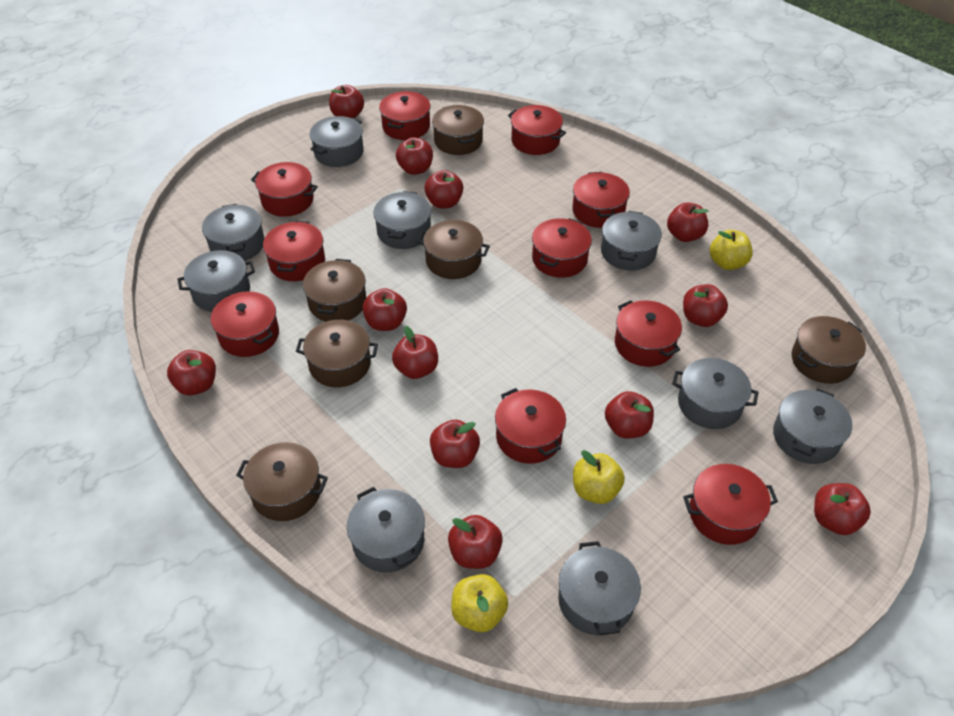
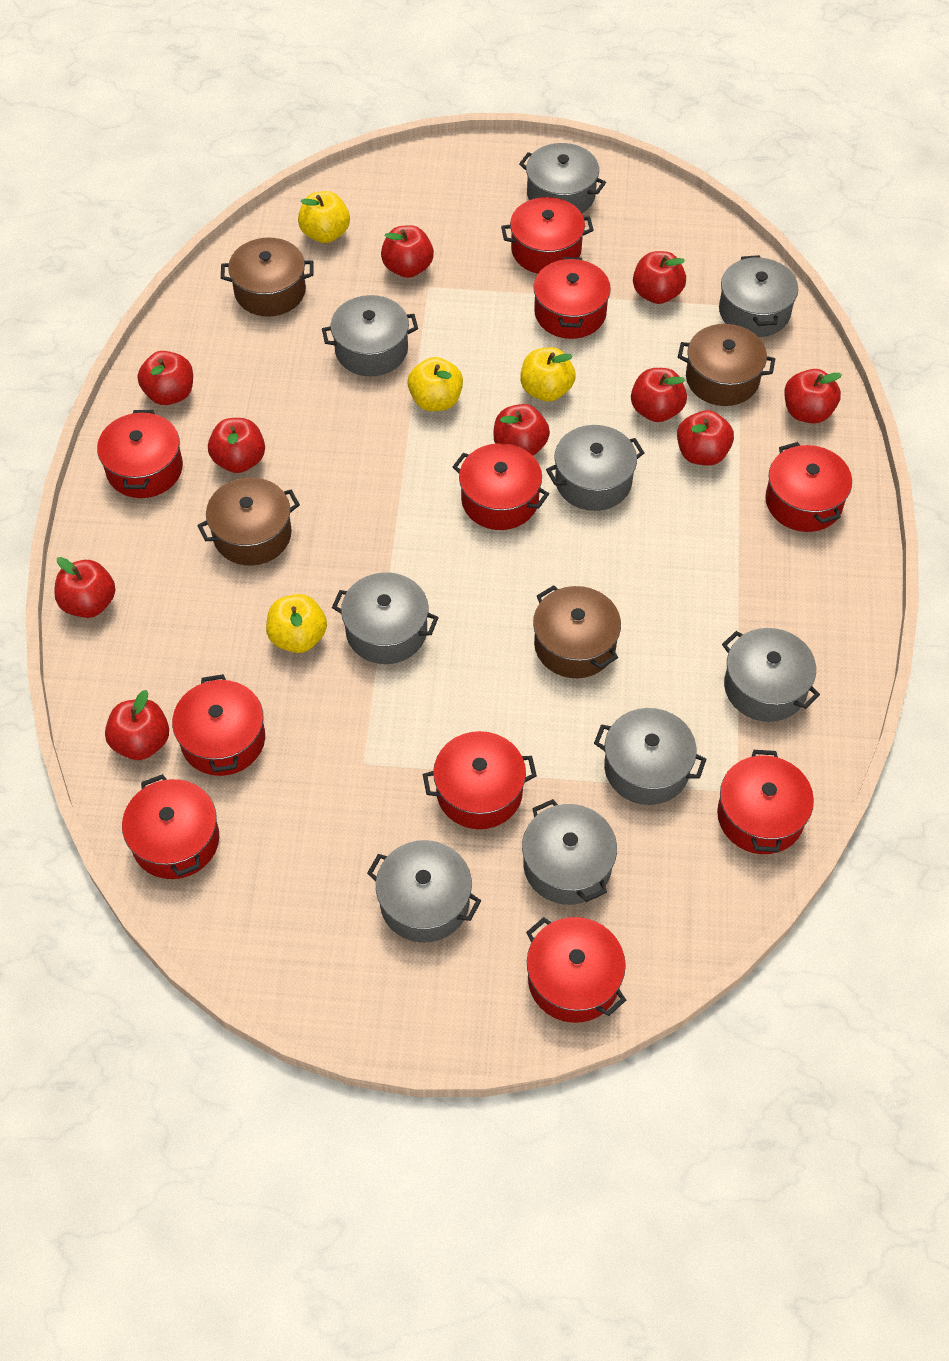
brown pot: 6 -> 4
red apple: 12 -> 10
yellow apple: 3 -> 4

